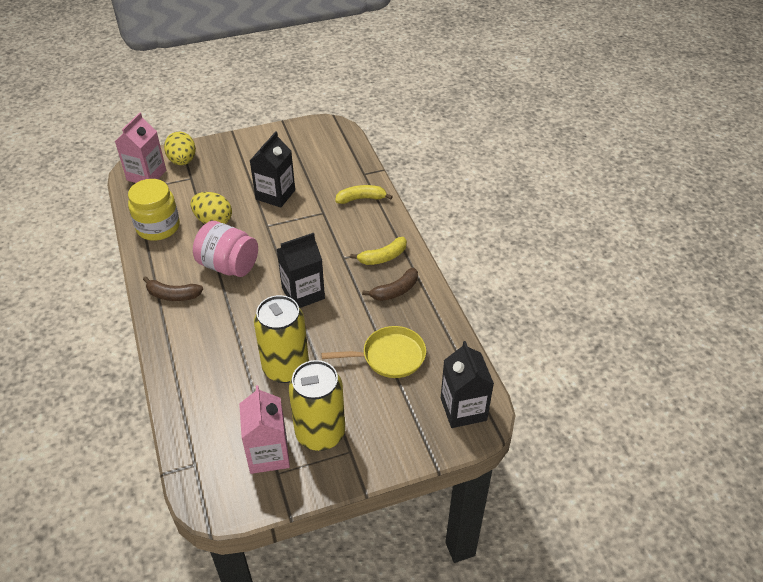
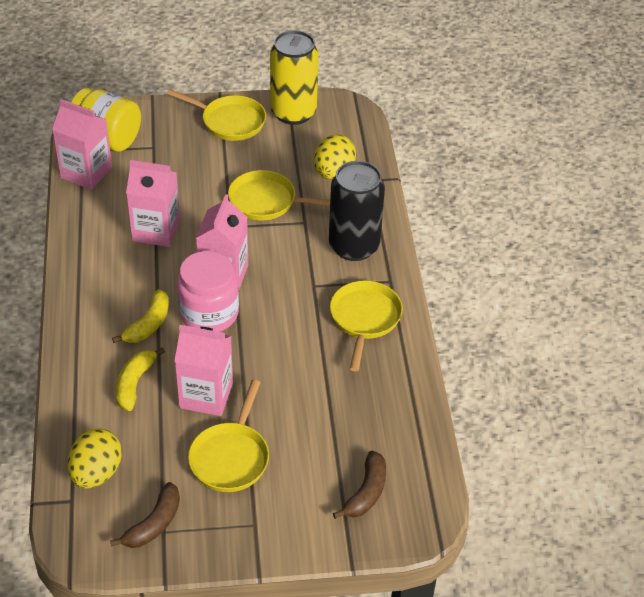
black can: 0 -> 1
black carton: 3 -> 0
pink carton: 2 -> 4
yellow can: 2 -> 1
yellow pan: 1 -> 4

